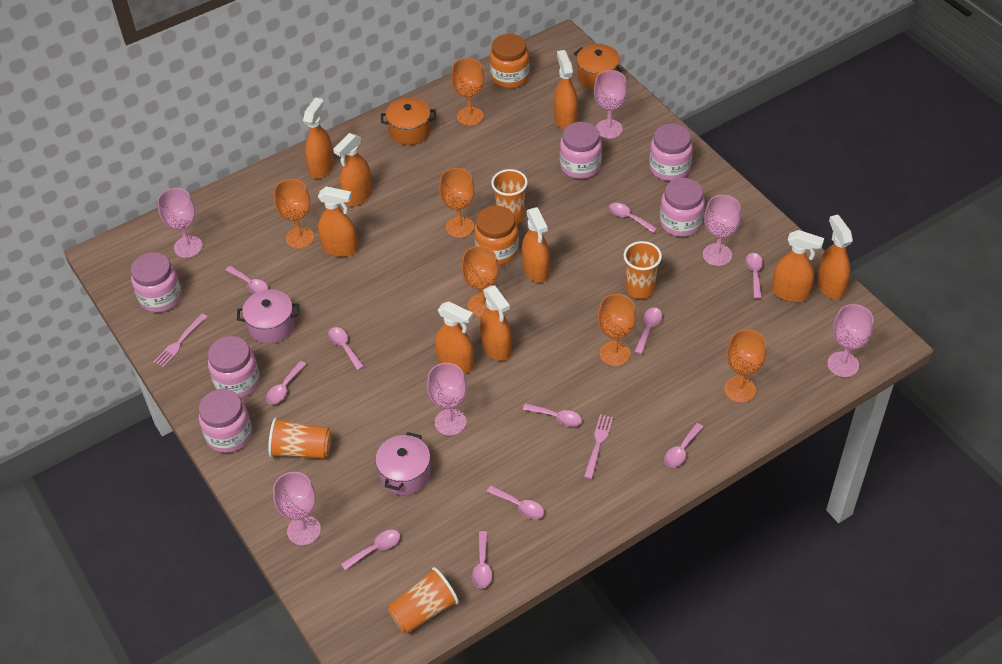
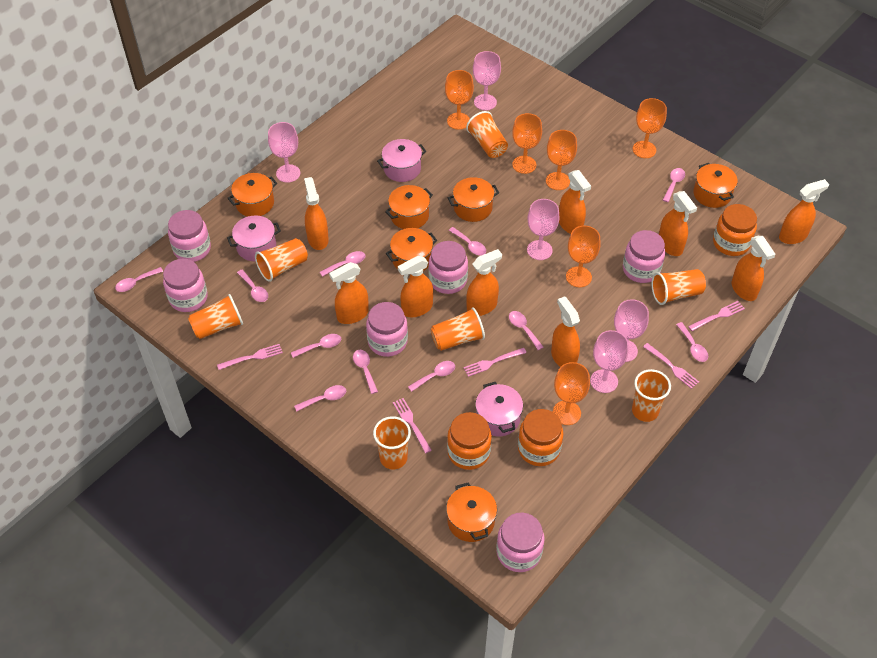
orange cup: 4 -> 7
orange jar: 2 -> 3
orange pot: 2 -> 6
pink fork: 2 -> 5
pink goblet: 6 -> 5
pink pot: 2 -> 3

